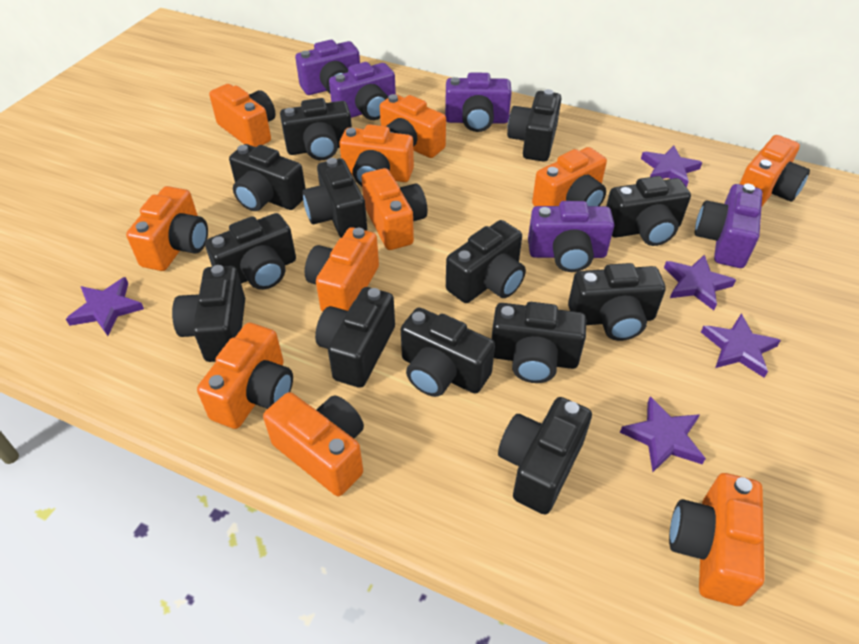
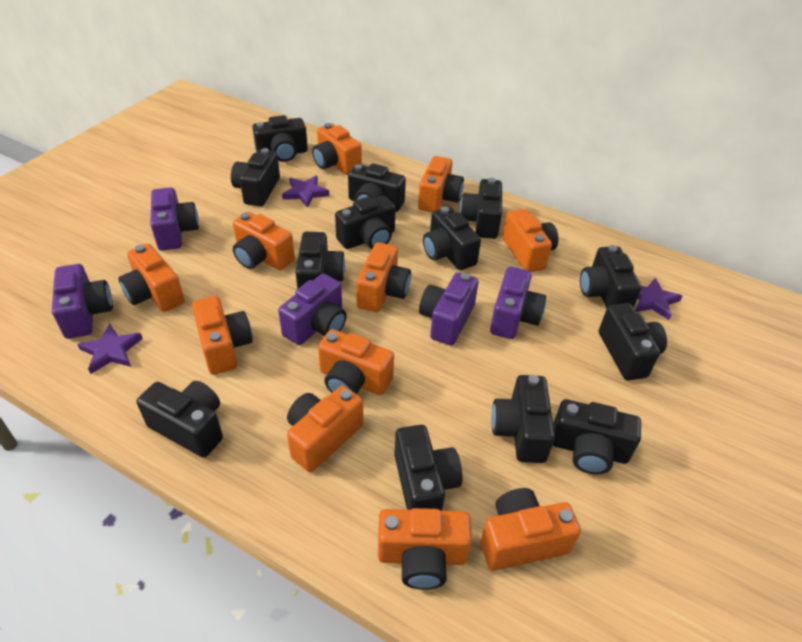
purple star: 5 -> 3

